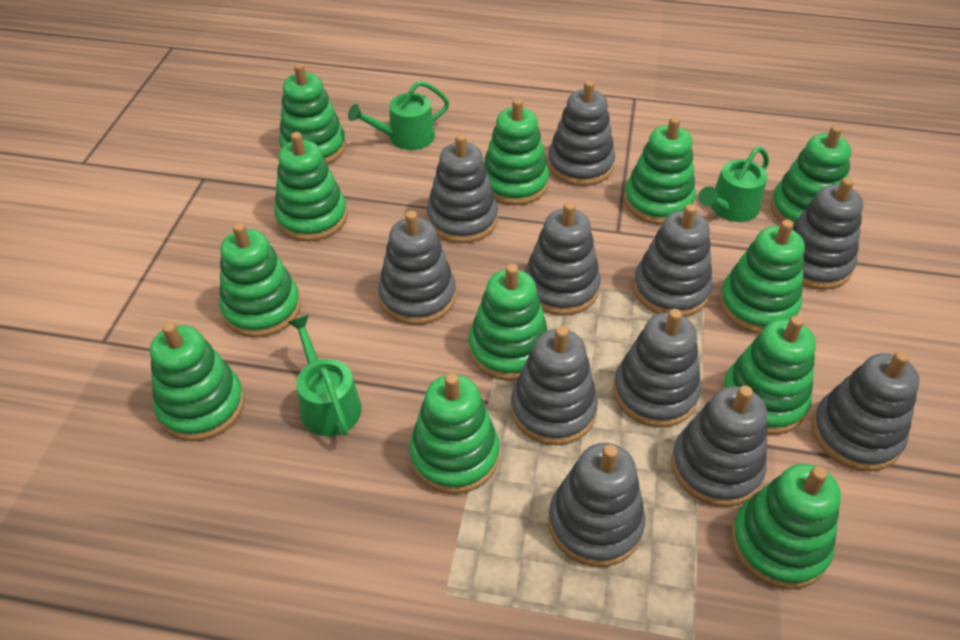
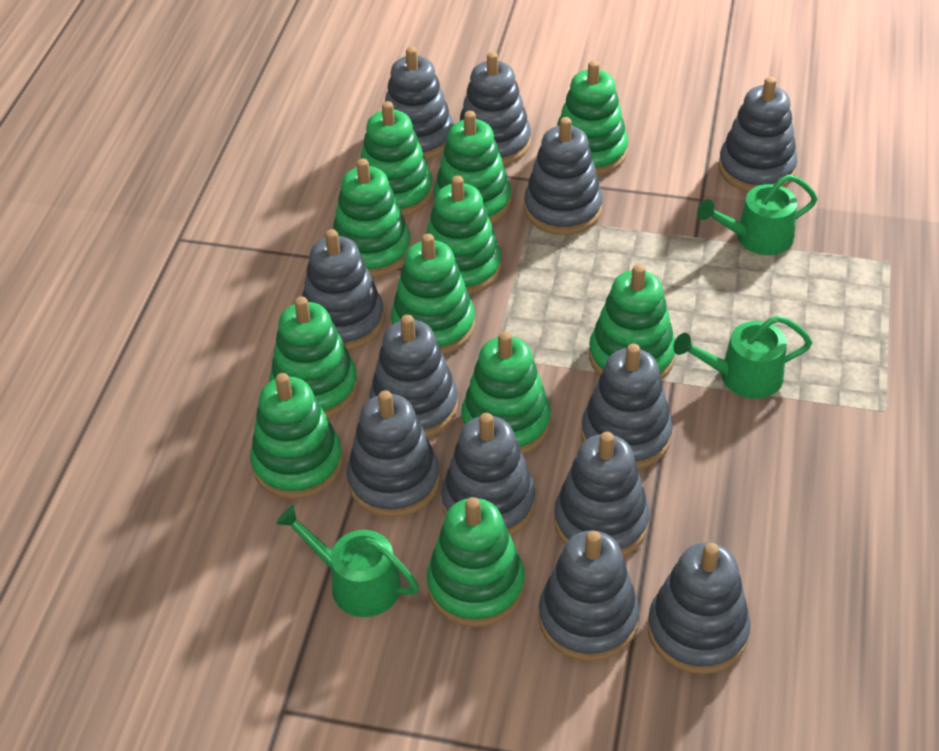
green stacking toy: 12 -> 11
grey stacking toy: 11 -> 12

